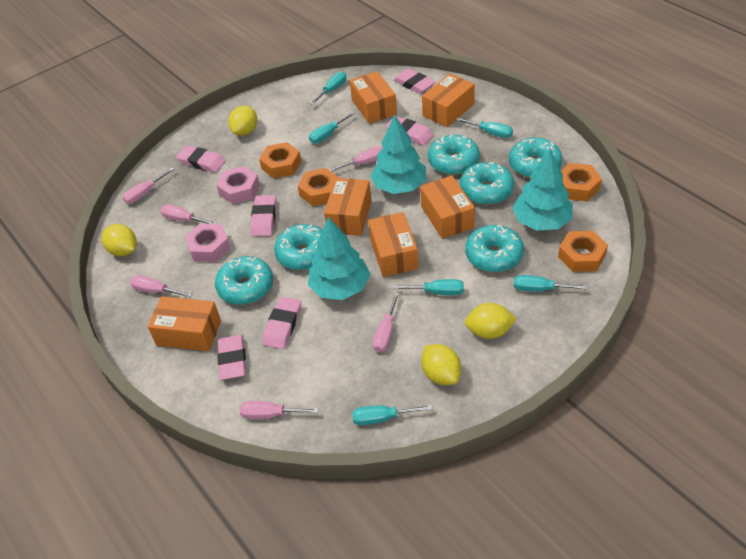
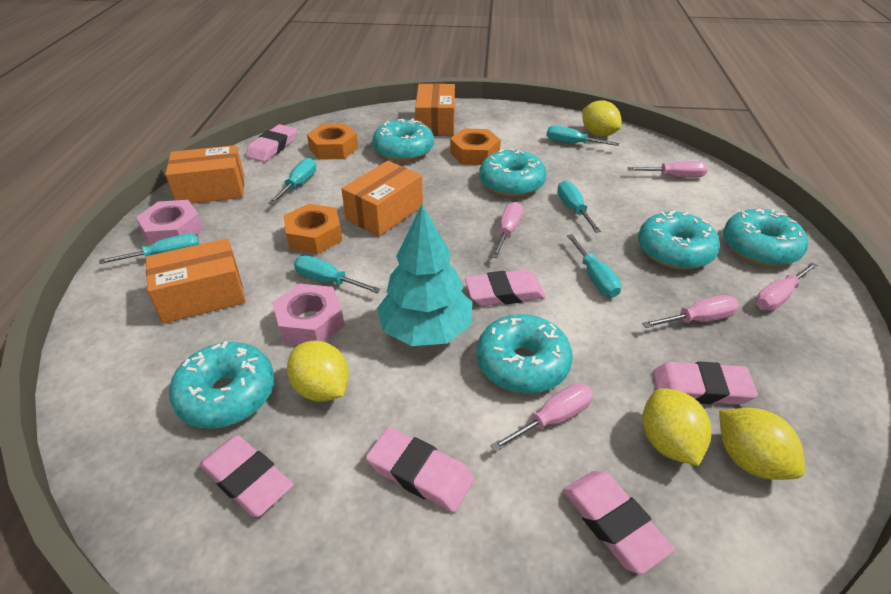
orange box: 6 -> 4
orange nut: 4 -> 3
pink screwdriver: 6 -> 5
turquoise tree: 3 -> 1

